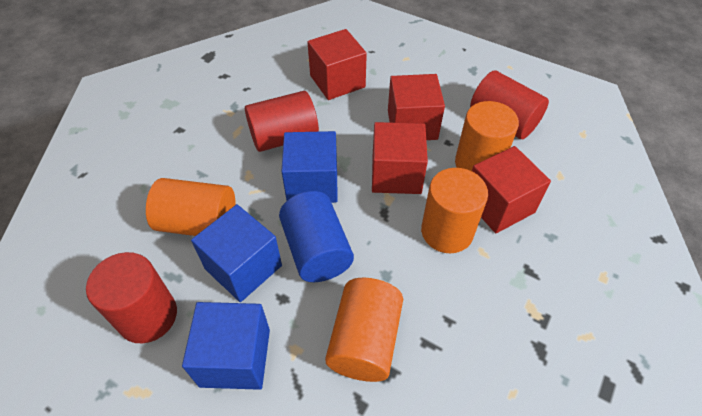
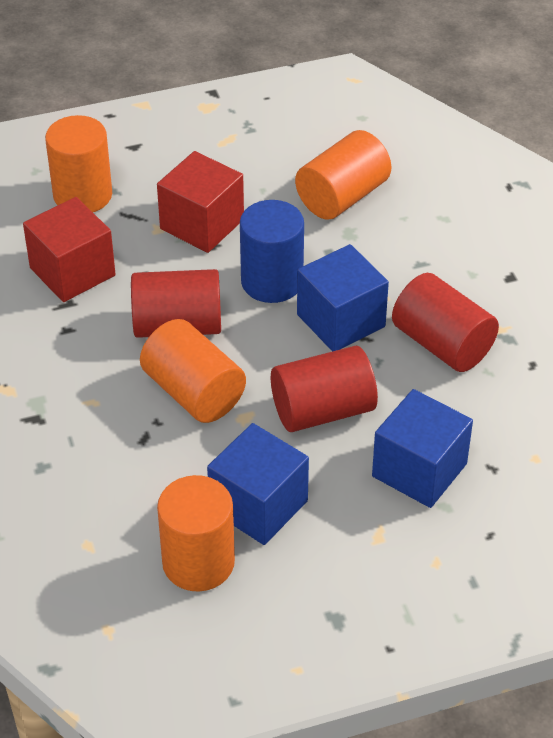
red cube: 4 -> 2

